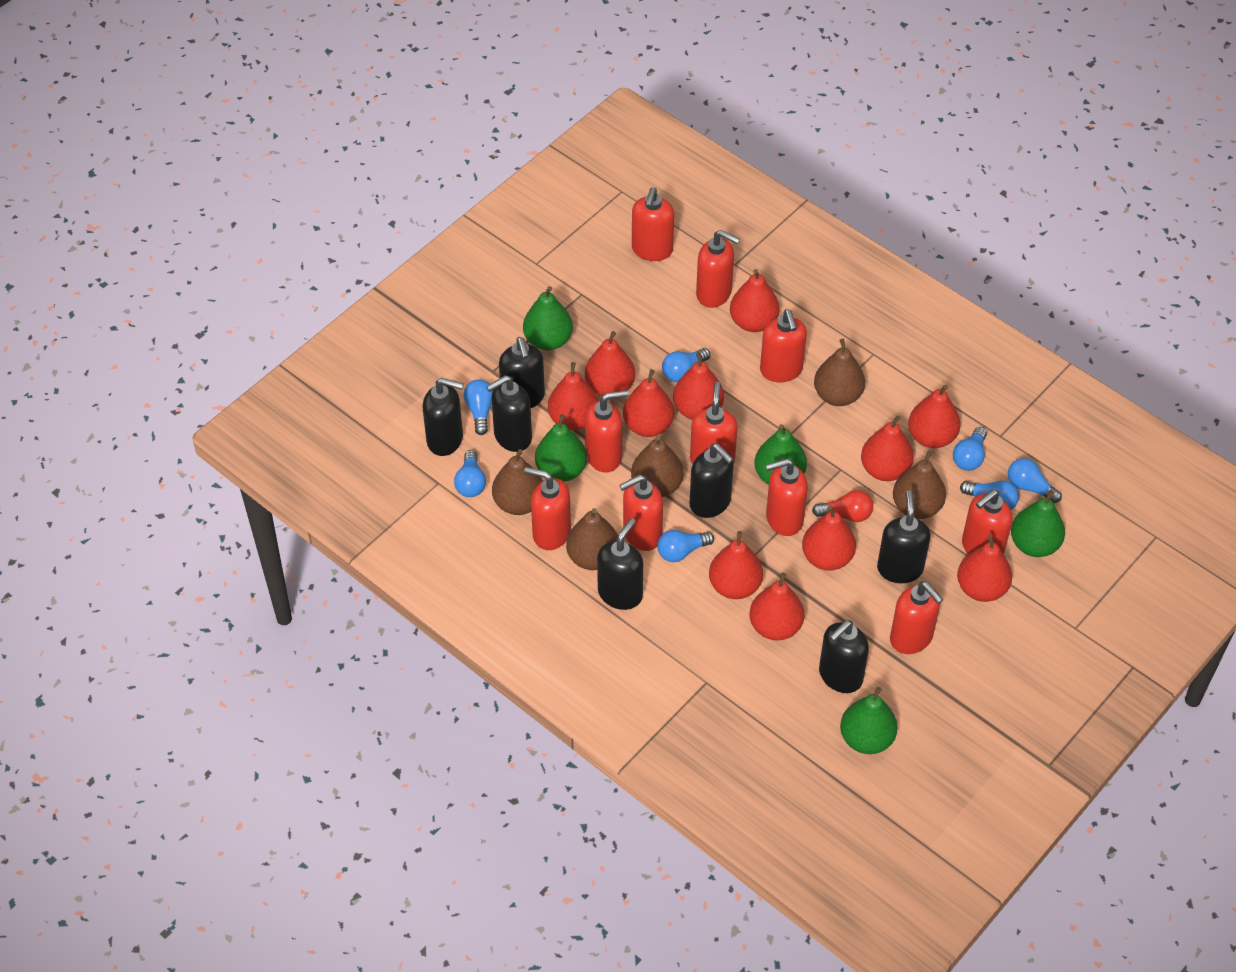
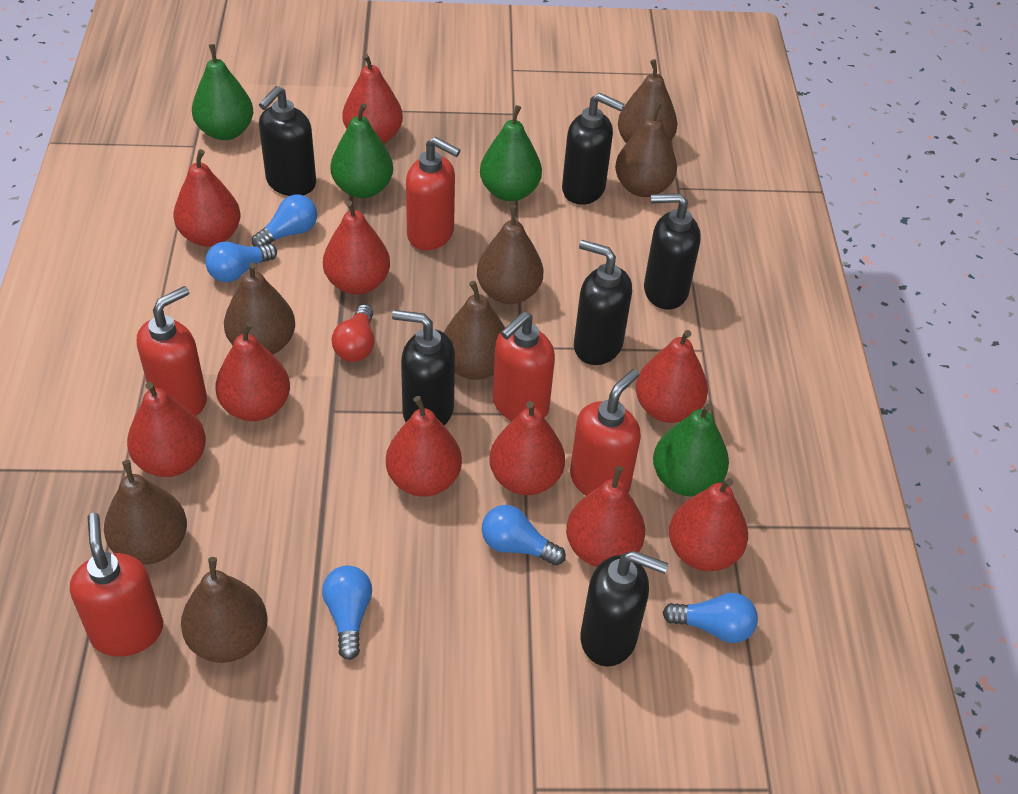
black soap dispenser: 7 -> 6
blue light bulb: 7 -> 5
brown pear: 5 -> 7
green pear: 5 -> 4
red pear: 11 -> 10
red soap dispenser: 10 -> 5

